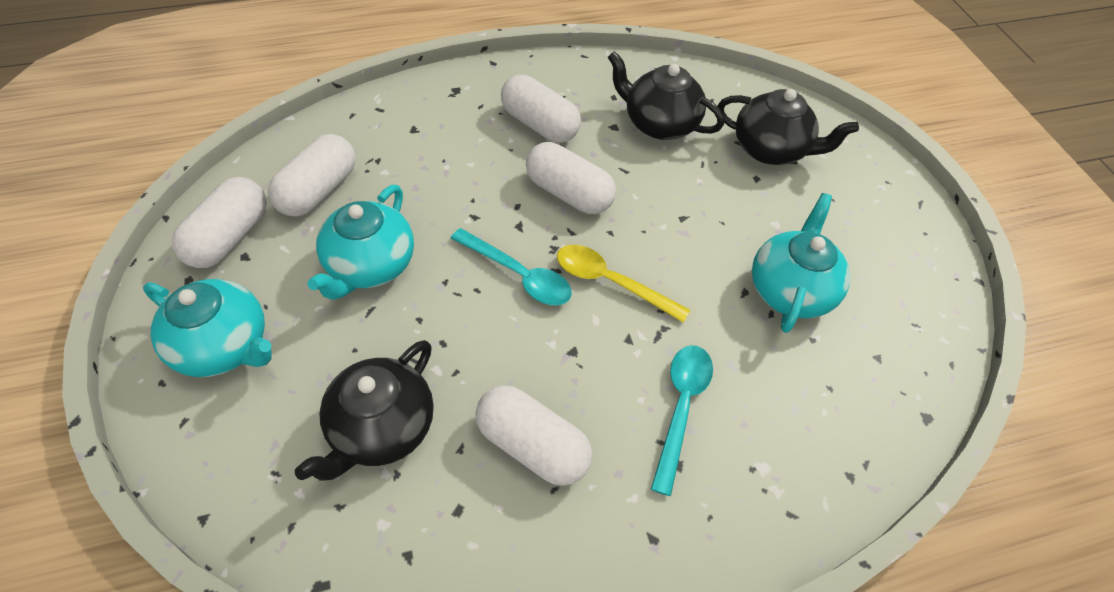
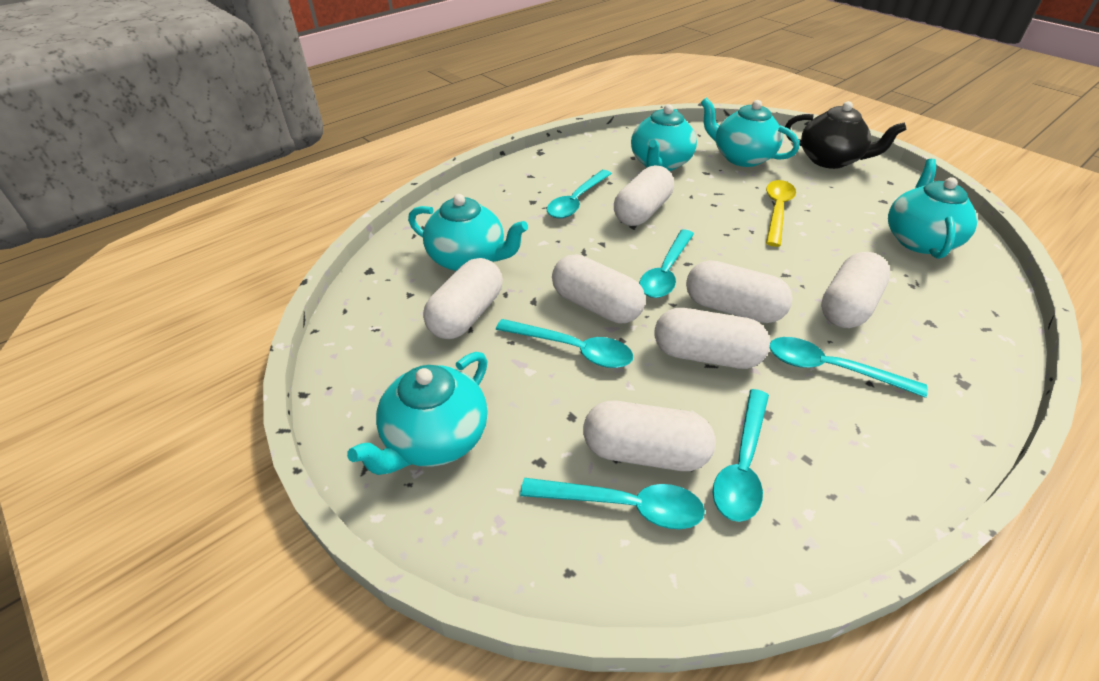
black teapot: 3 -> 1
turquoise spoon: 2 -> 6
turquoise teapot: 3 -> 5
white capsule: 5 -> 7

